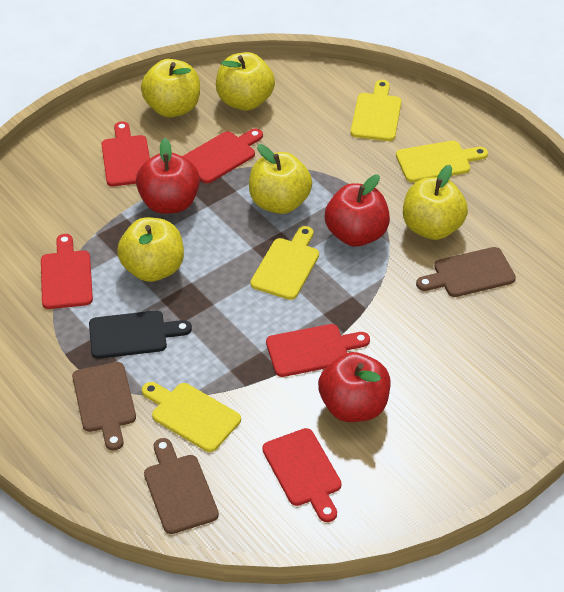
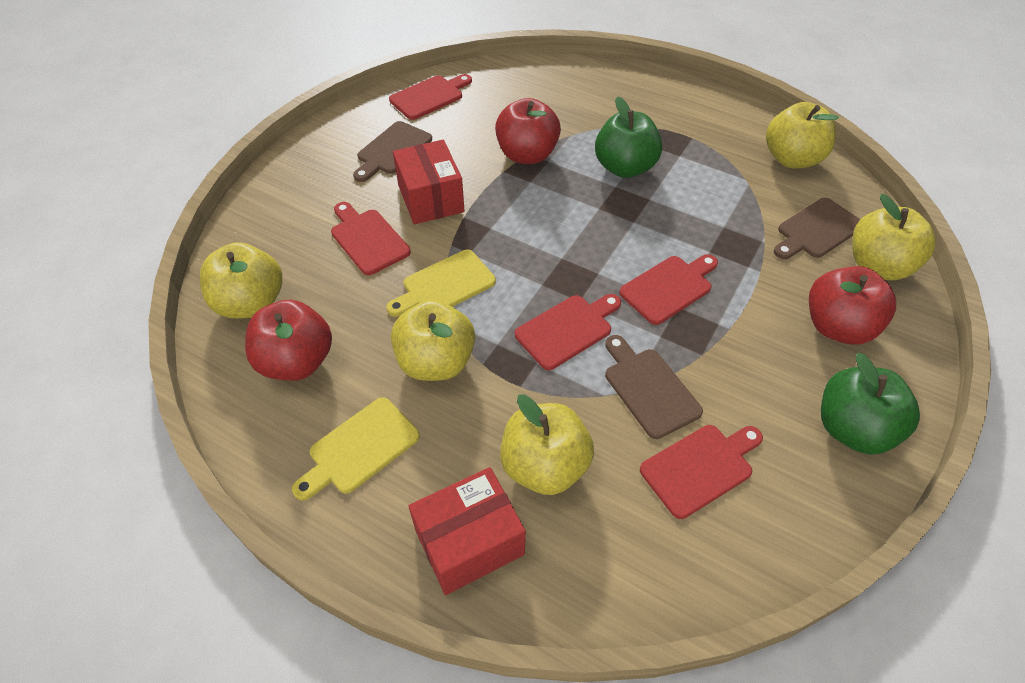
black cutting board: 1 -> 0
green apple: 0 -> 2
red box: 0 -> 2
yellow cutting board: 4 -> 2

